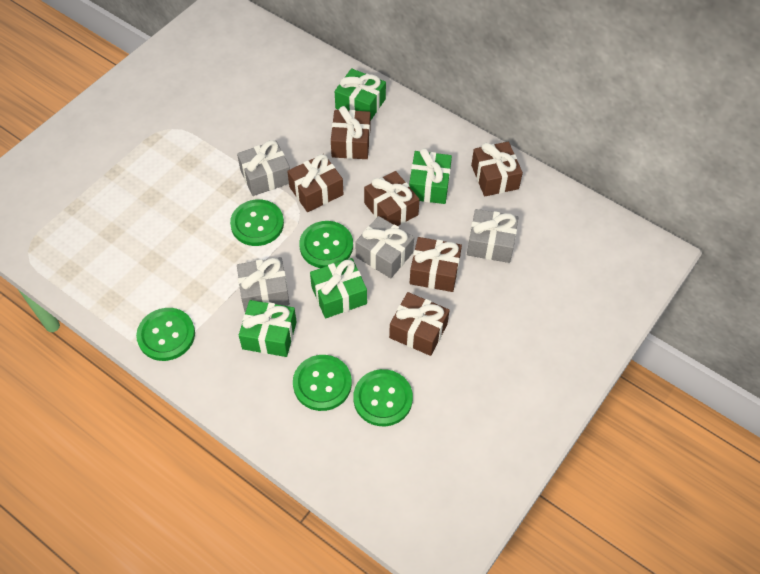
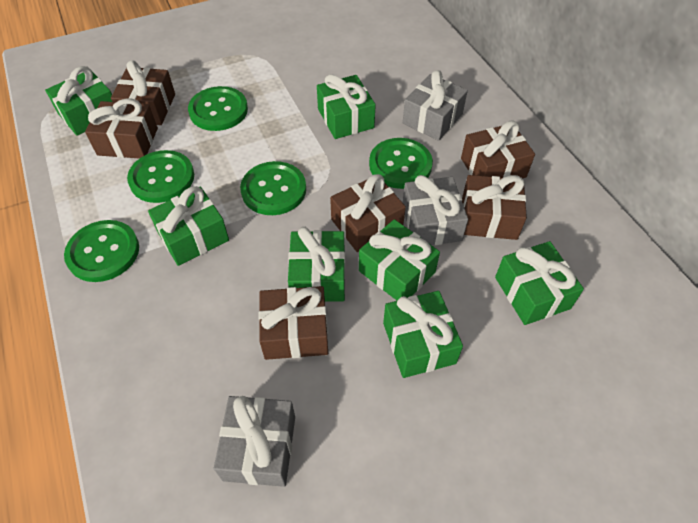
green gift: 4 -> 7
grey gift: 4 -> 3

